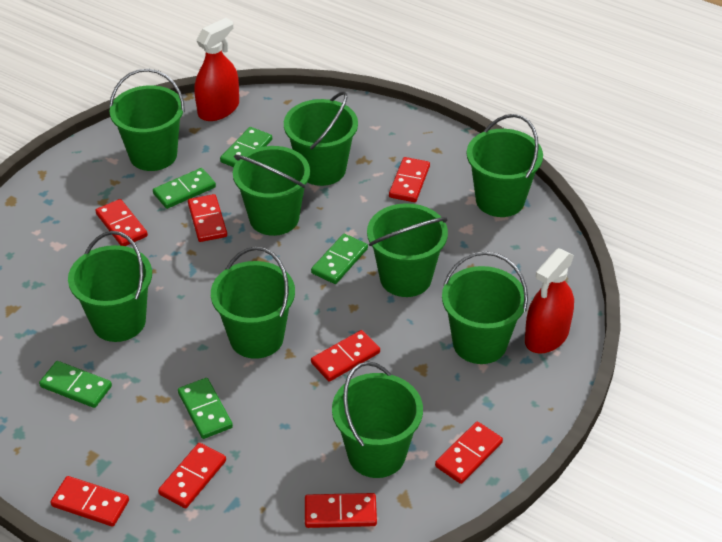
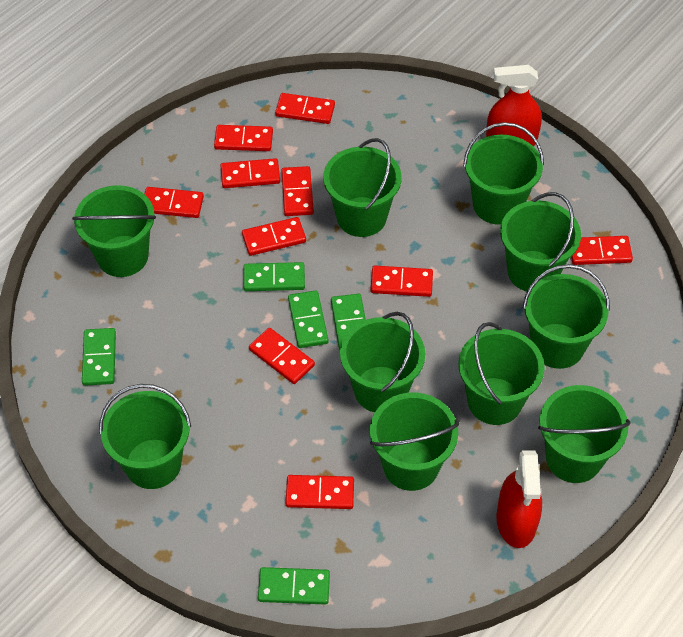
green bucket: 9 -> 10
red domino: 8 -> 10

